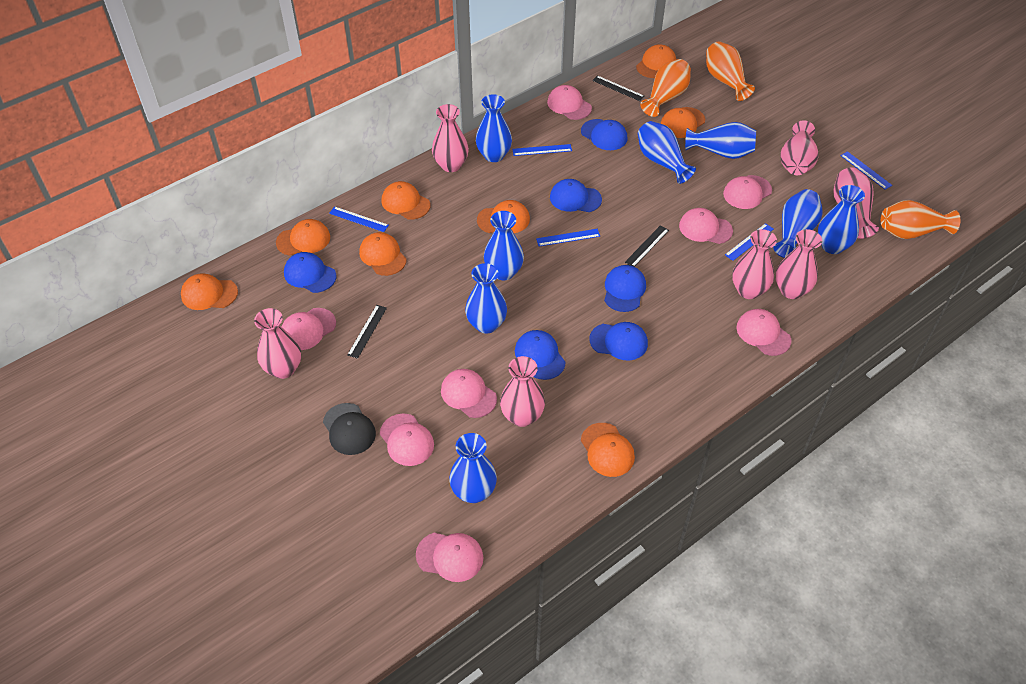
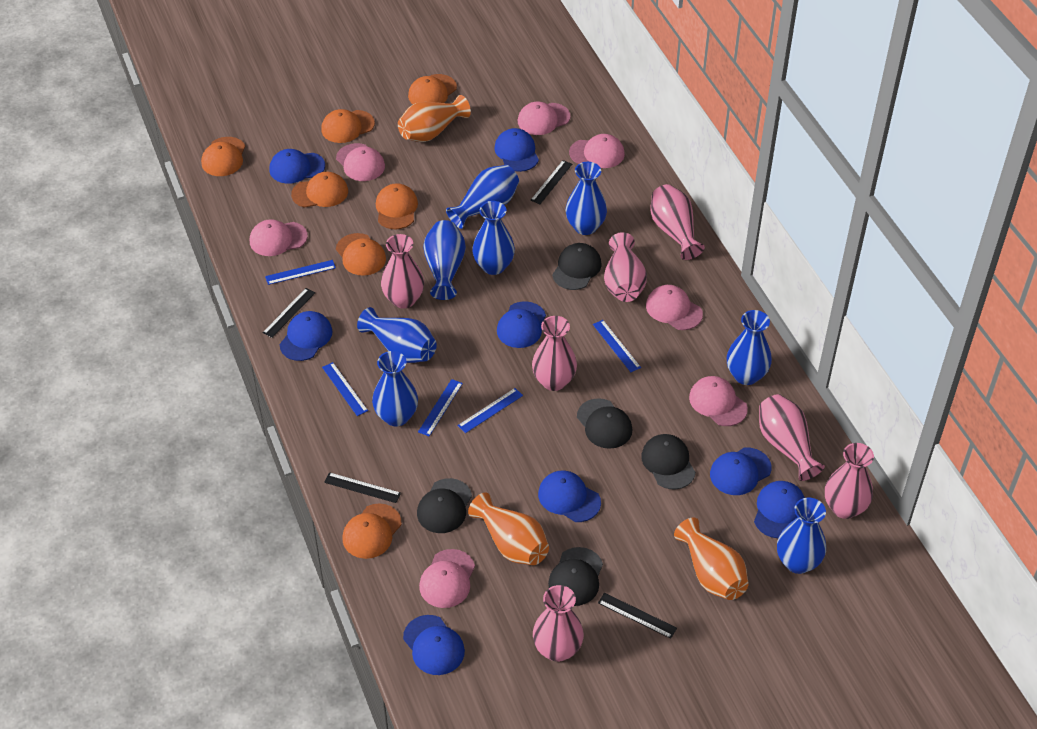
black cap: 1 -> 5
black ruler: 3 -> 4
blue cap: 6 -> 8
orange cap: 8 -> 7
pink cap: 8 -> 7

